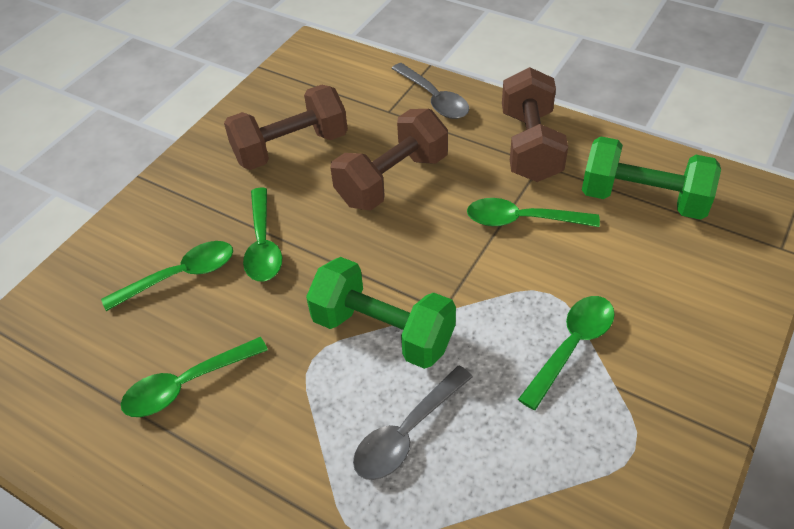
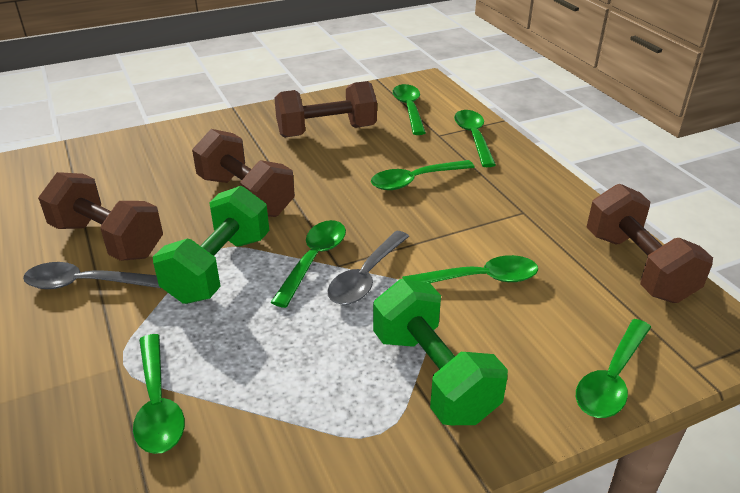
brown dumbbell: 3 -> 4
green spoon: 5 -> 7

